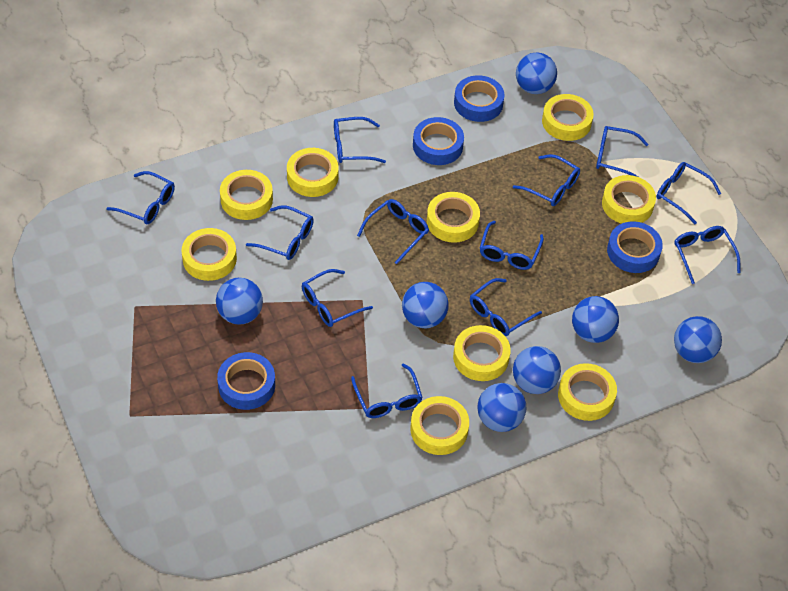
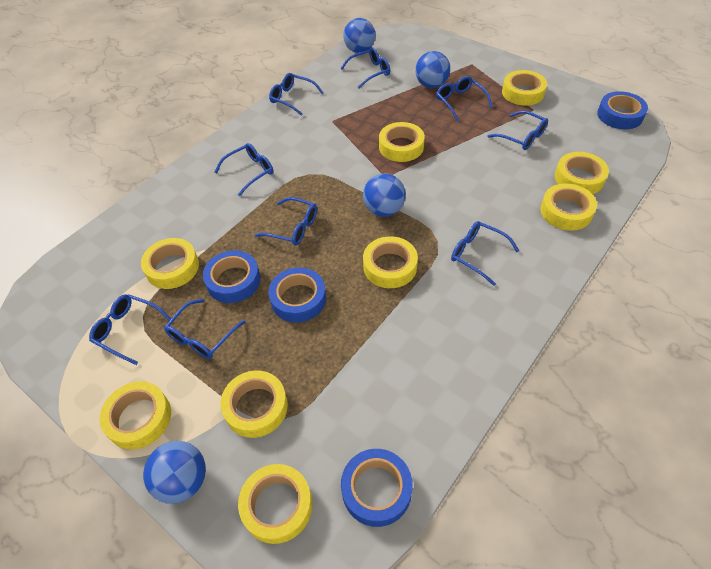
blue ball: 7 -> 4
blue glasses: 12 -> 9

